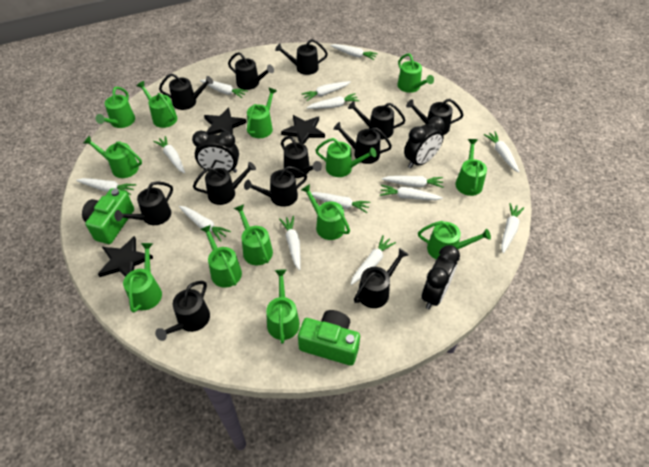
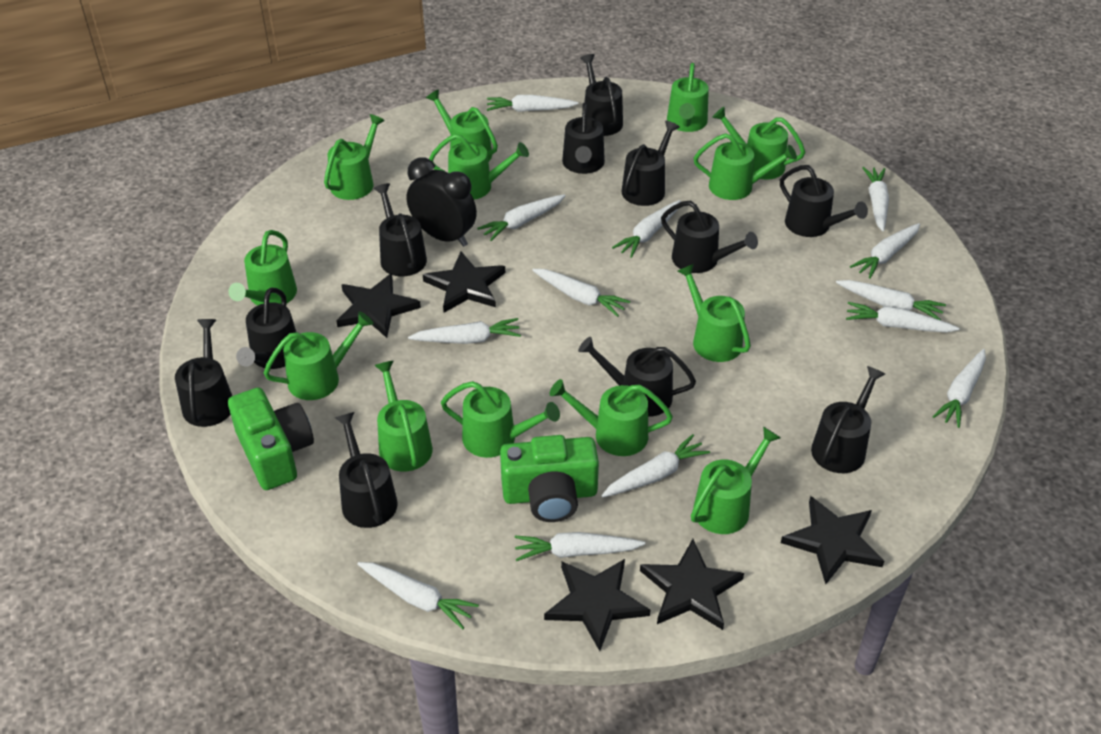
black clock: 3 -> 1
black star: 3 -> 5
black watering can: 12 -> 11
white carrot: 14 -> 13

